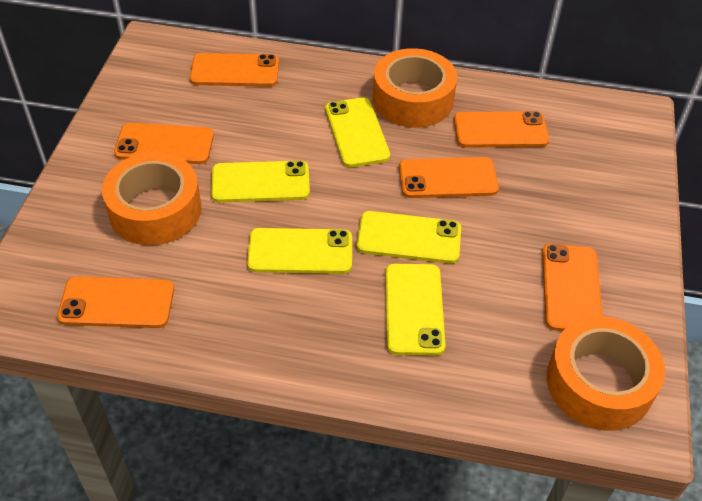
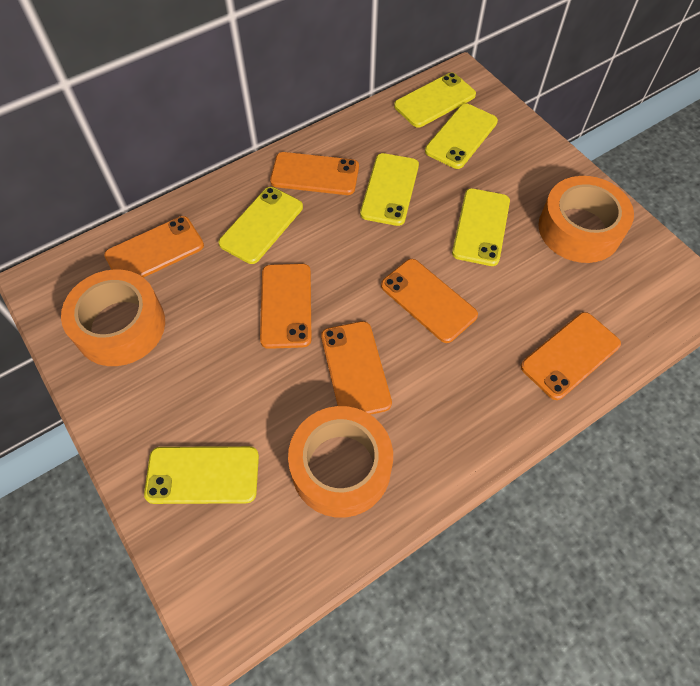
yellow phone: 5 -> 6

